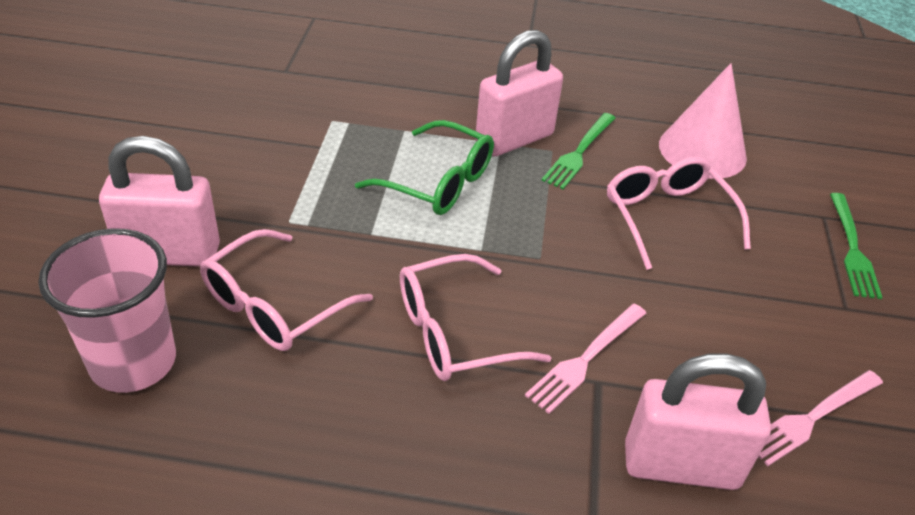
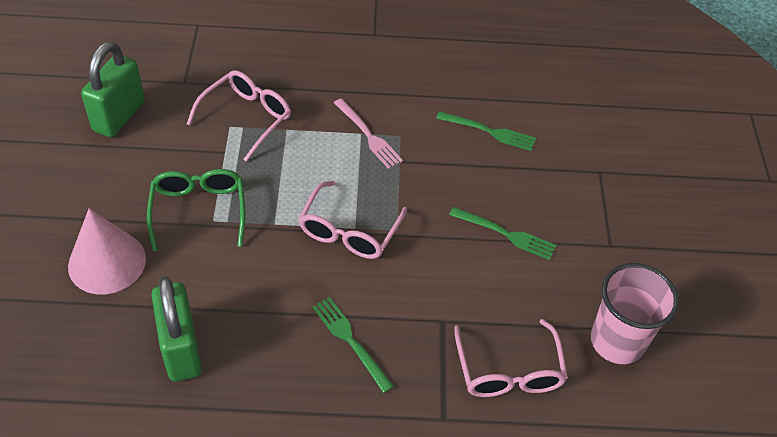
green fork: 2 -> 3
green padlock: 0 -> 2
pink fork: 2 -> 1
pink padlock: 3 -> 0

